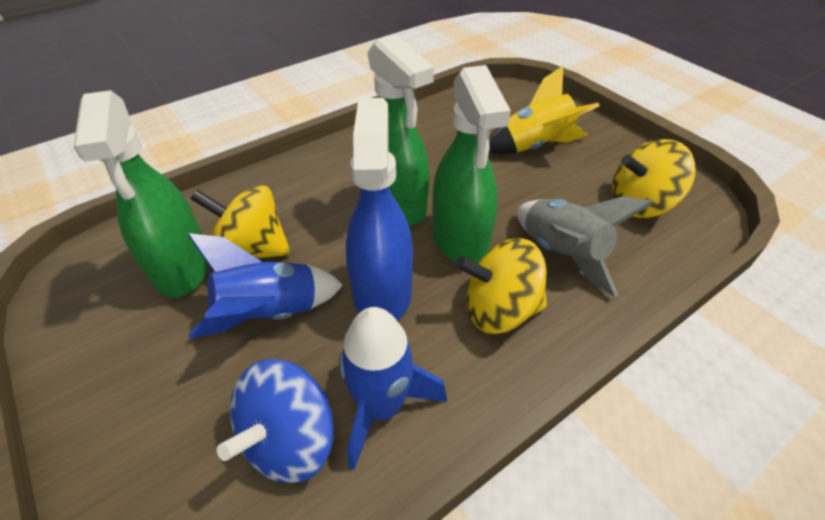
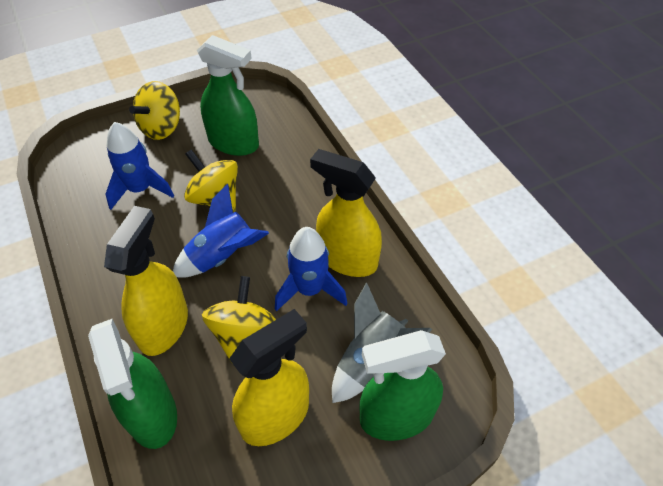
blue rocket: 2 -> 3
blue spinning top: 1 -> 0
blue spray bottle: 1 -> 0
yellow rocket: 1 -> 0
yellow spray bottle: 0 -> 3

